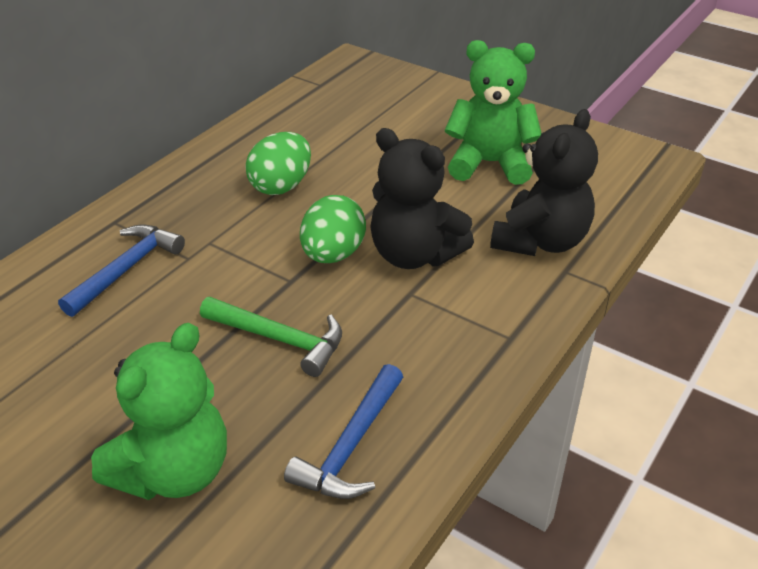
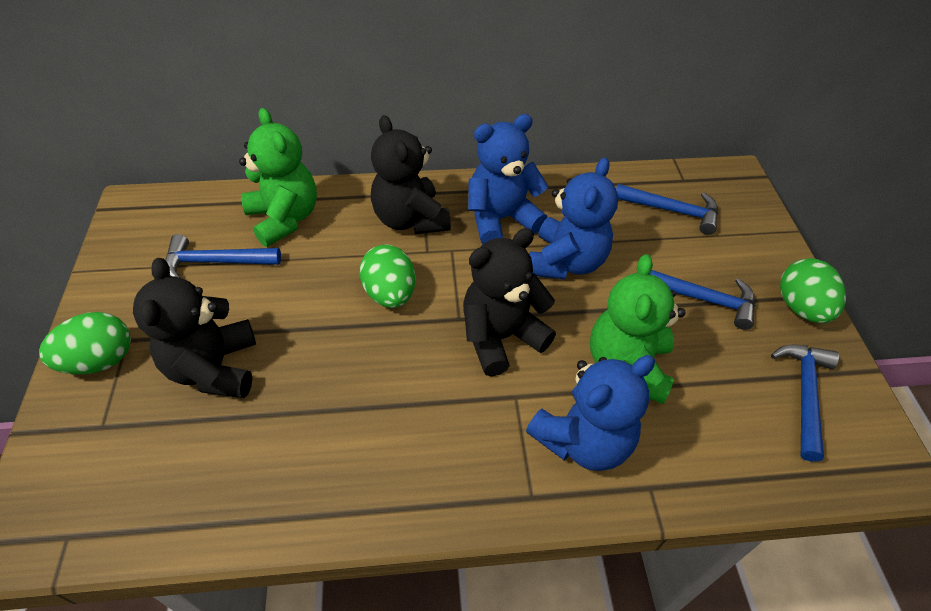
black teddy bear: 2 -> 3
blue hammer: 2 -> 4
blue teddy bear: 0 -> 3
green egg: 2 -> 3
green hammer: 1 -> 0

